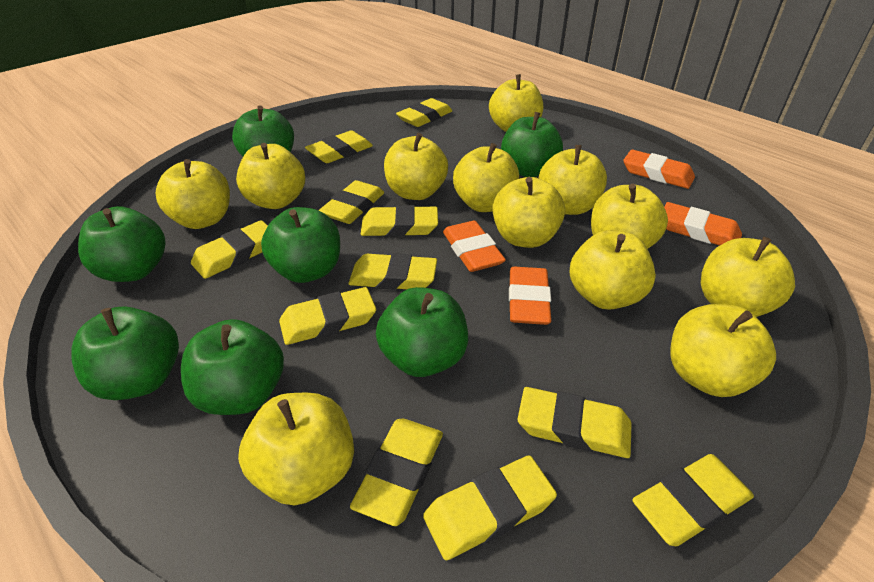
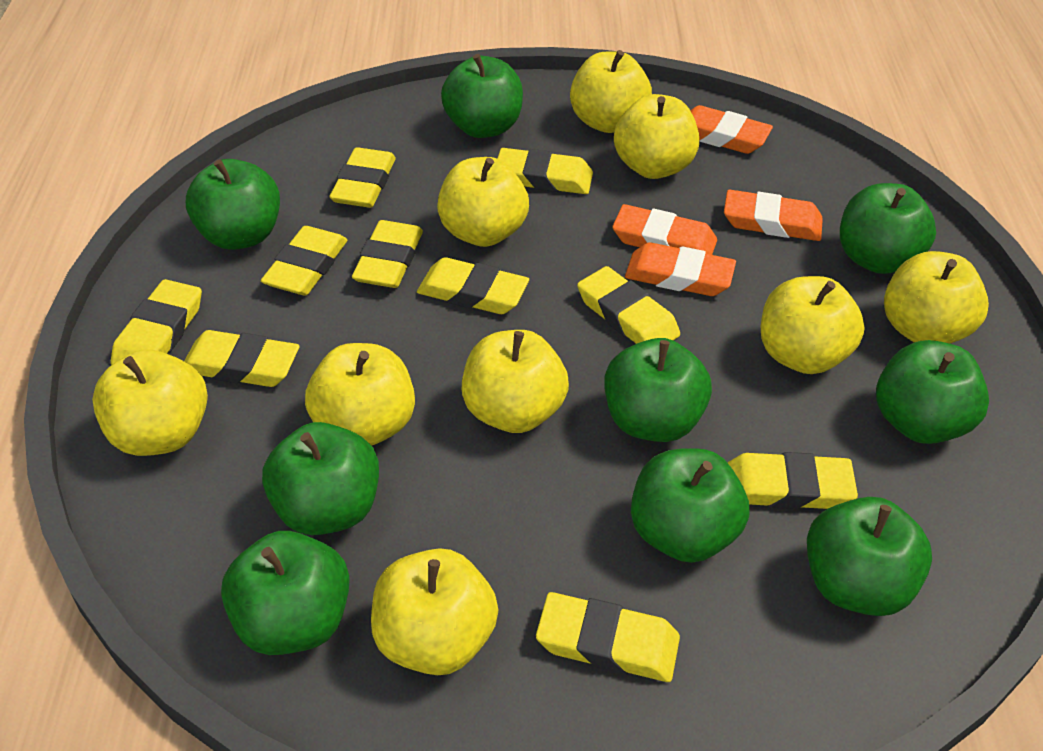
green apple: 7 -> 9
yellow apple: 12 -> 9
yellow eraser: 11 -> 10

